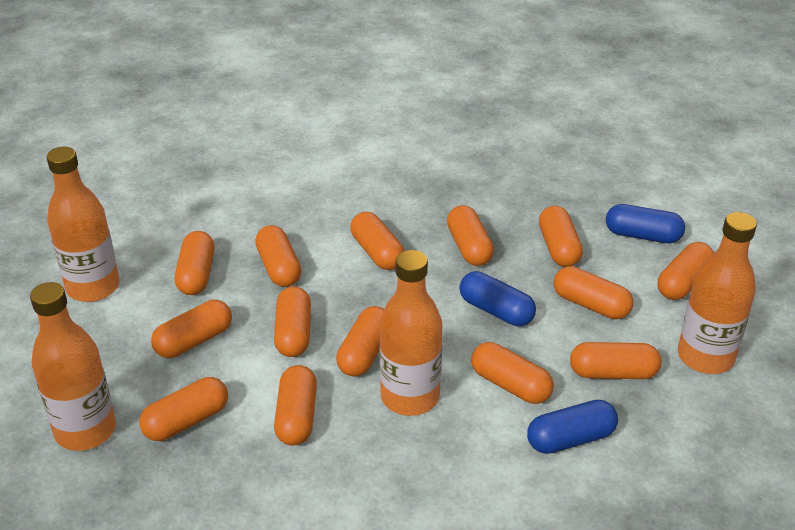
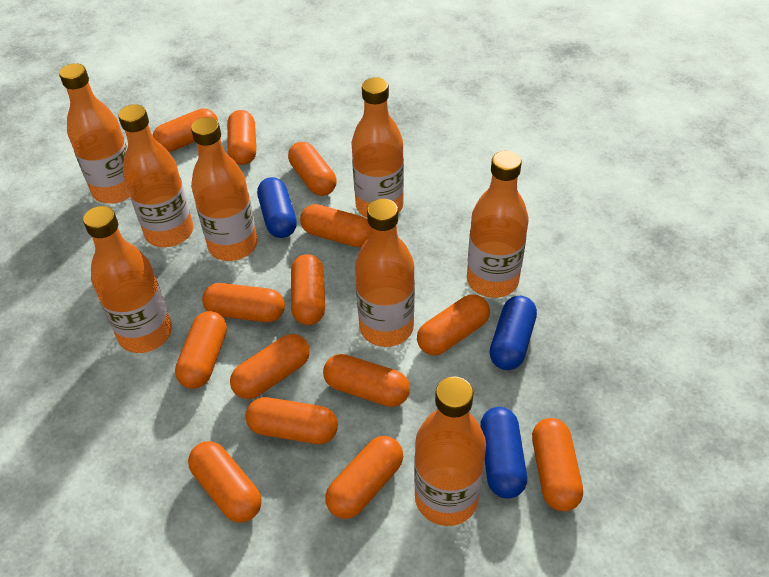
orange bottle: 4 -> 8

